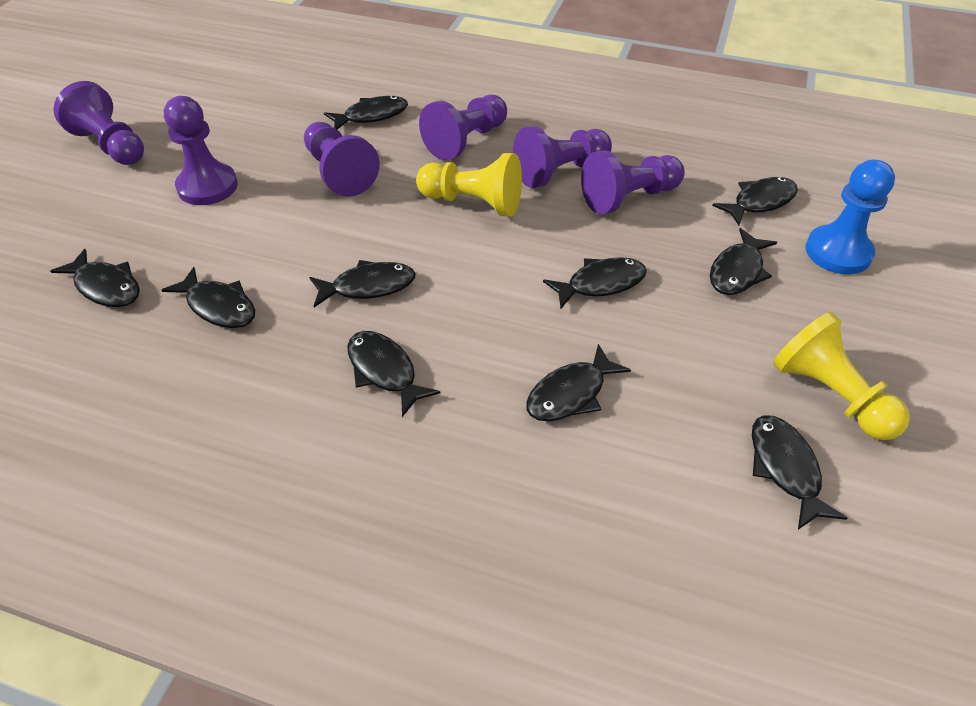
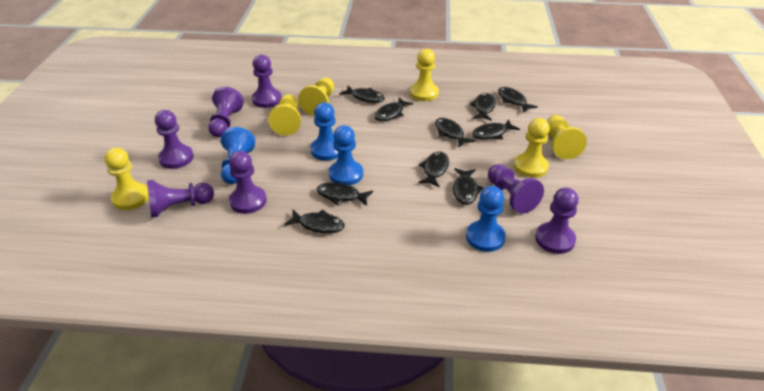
blue pawn: 1 -> 4
purple pawn: 6 -> 7
yellow pawn: 2 -> 6

